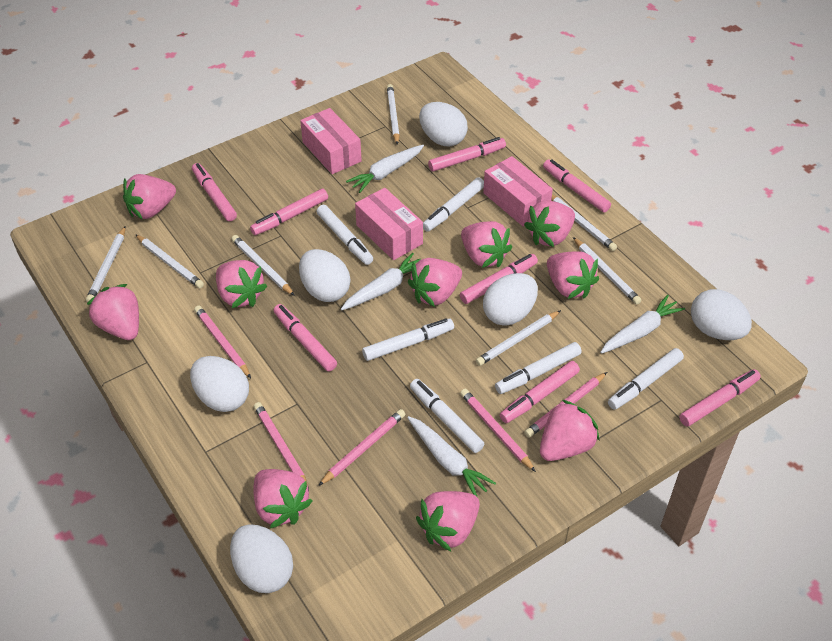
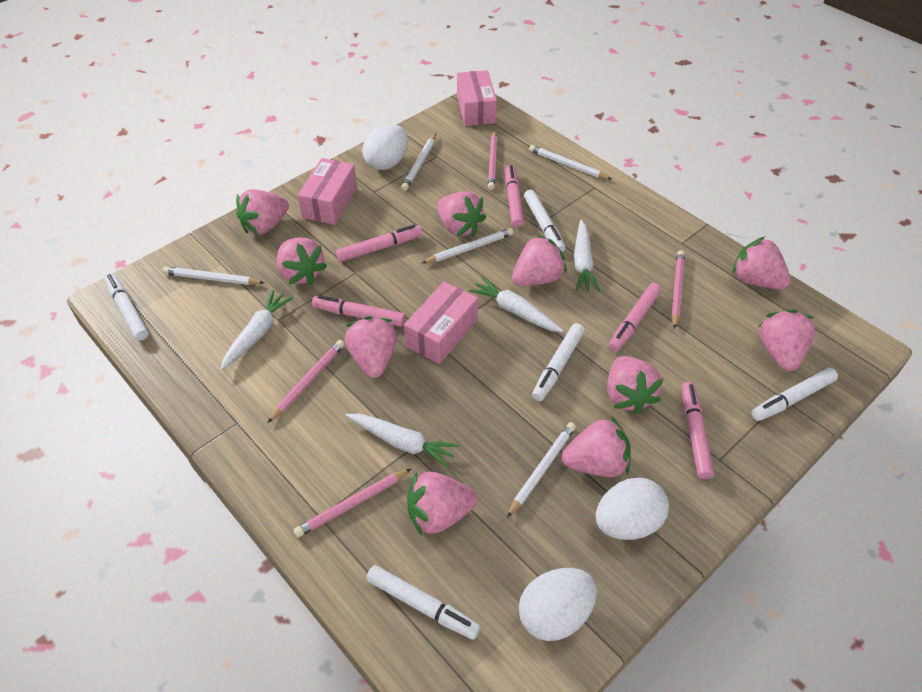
pink marker: 8 -> 5
pink pencil: 5 -> 4
white egg: 6 -> 3
white marker: 6 -> 5
white pencil: 7 -> 5

